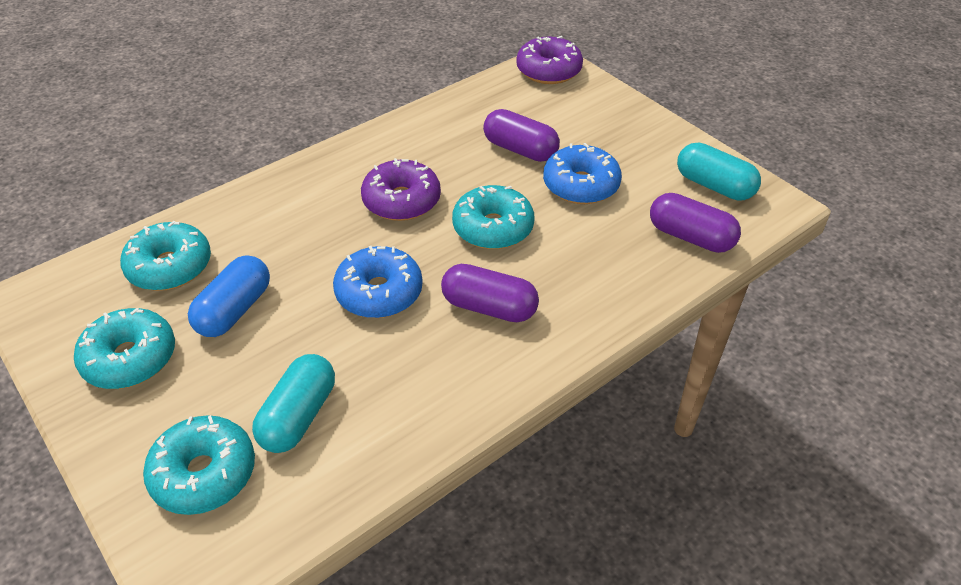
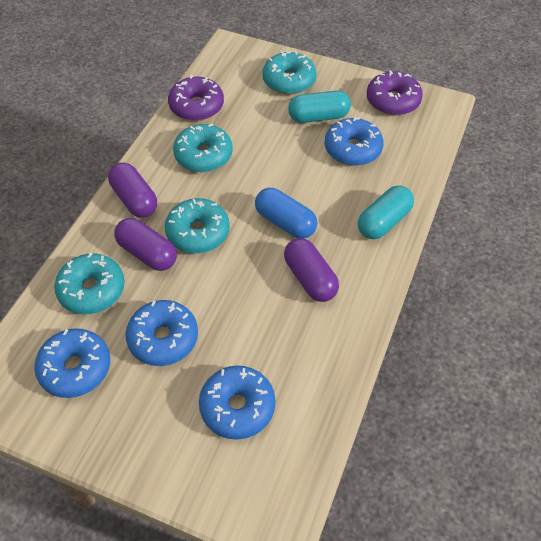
blue donut: 2 -> 4

